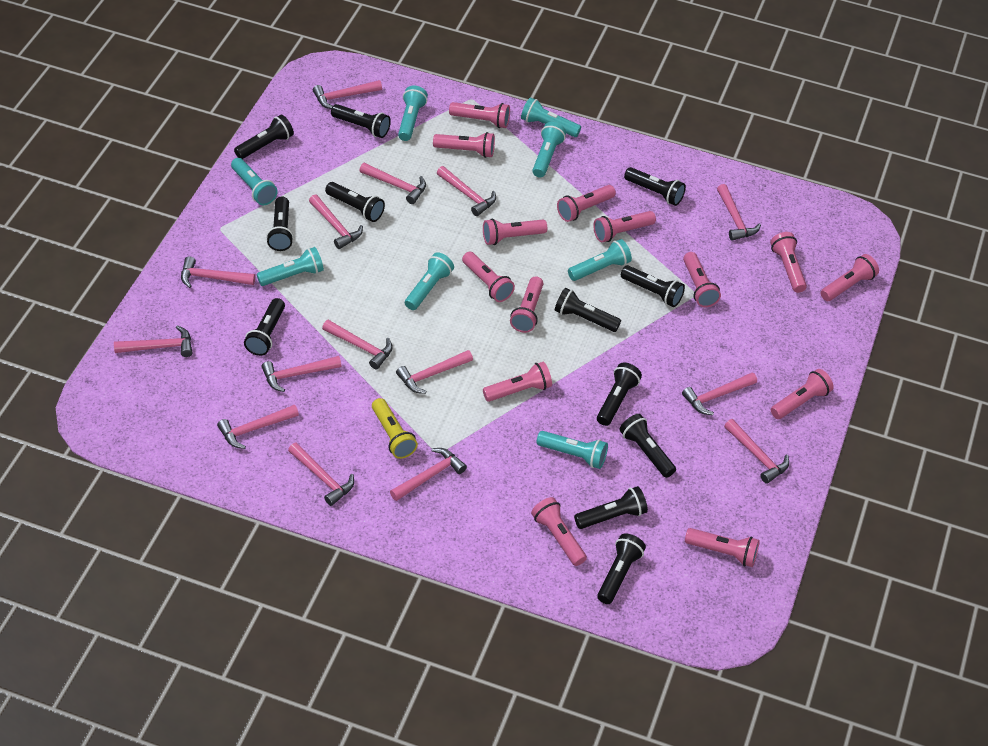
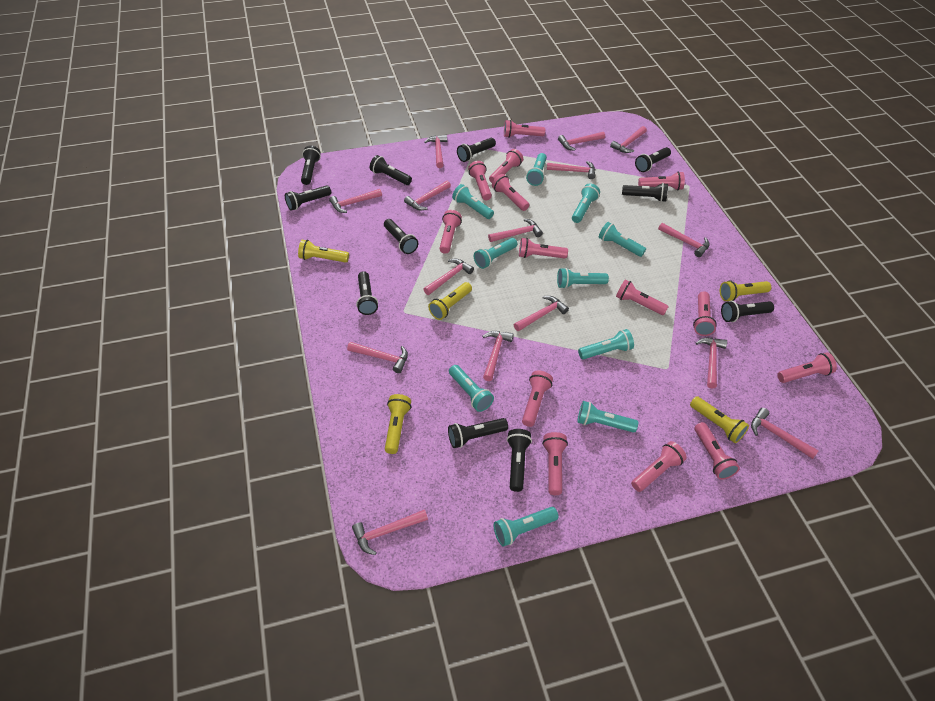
black flashlight: 12 -> 11
turquoise flashlight: 8 -> 10
yellow flashlight: 1 -> 5

